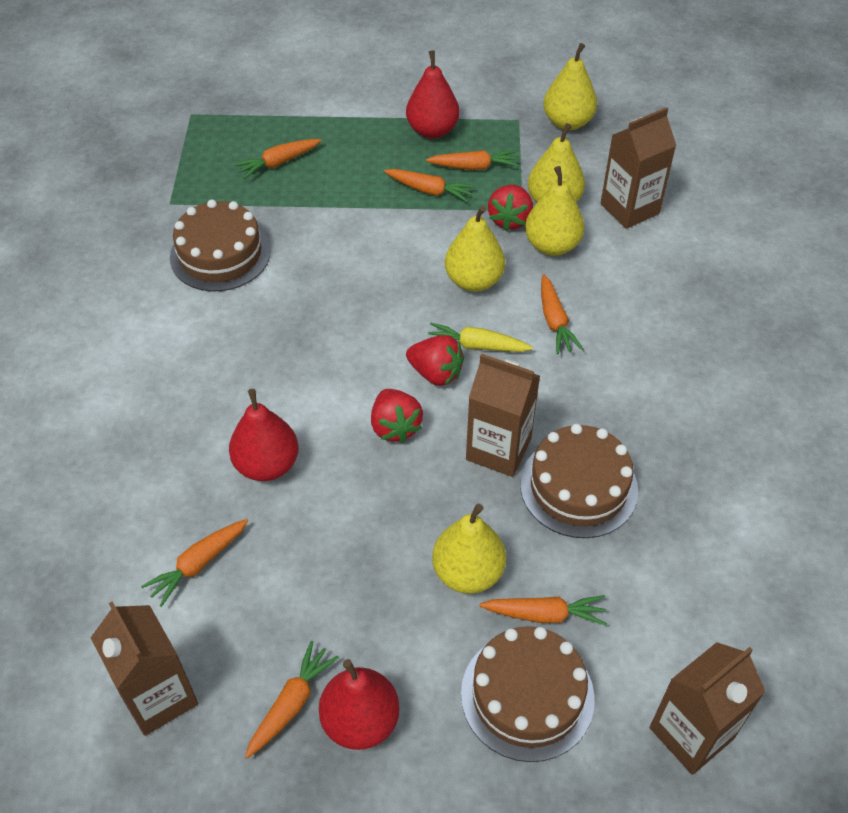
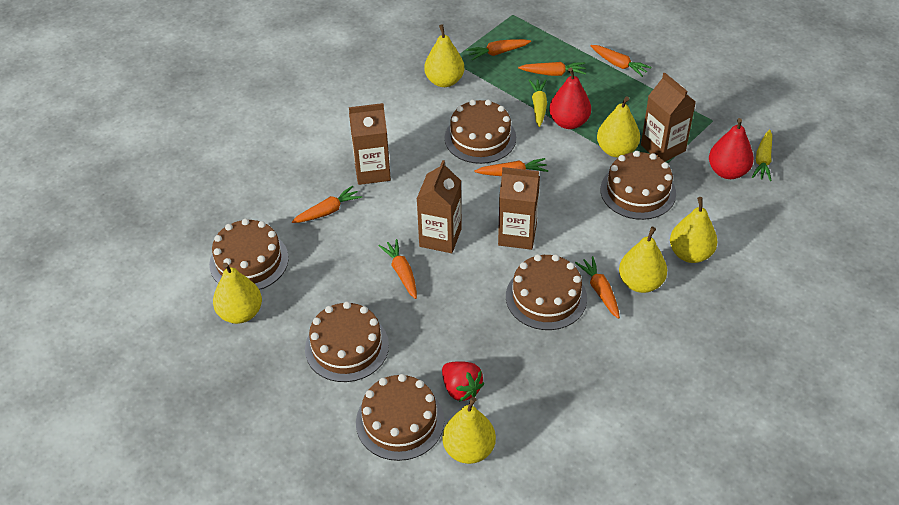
brown cake: 3 -> 6
red pear: 3 -> 2
red strawberry: 3 -> 1
yellow carrot: 1 -> 2
yellow pear: 5 -> 6

